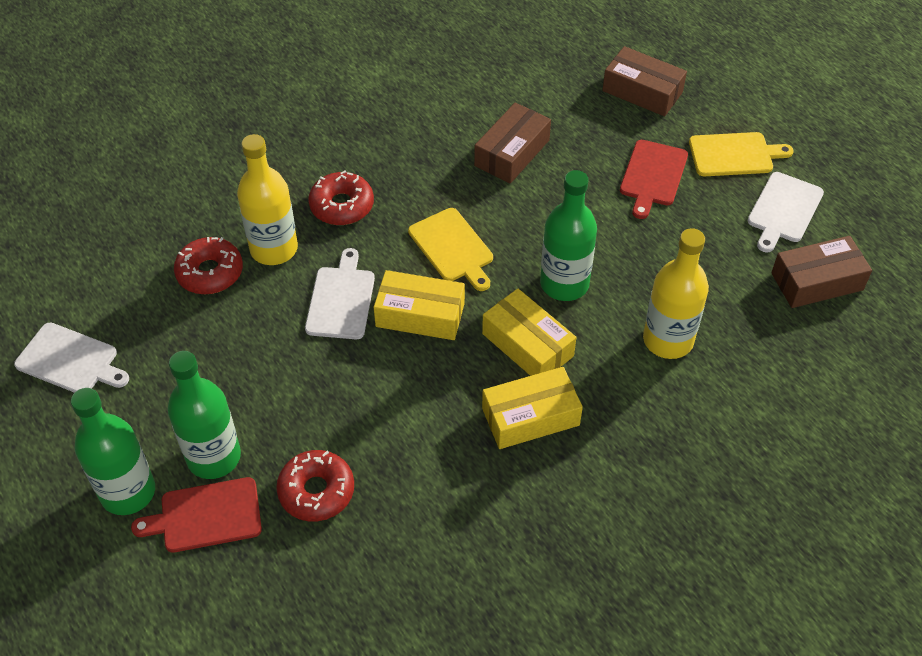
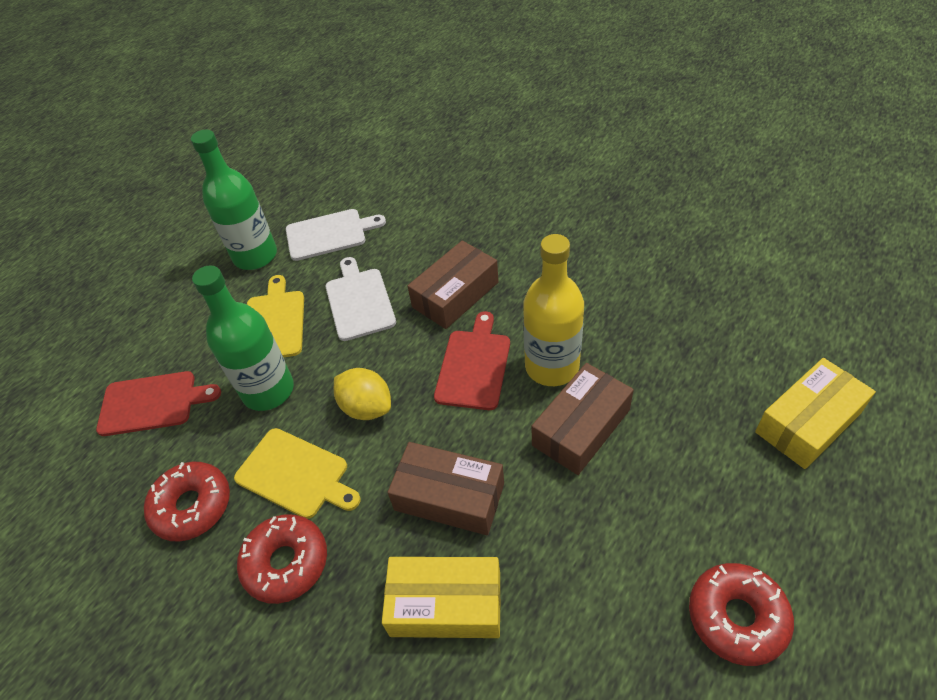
green bottle: 3 -> 2
white cutting board: 3 -> 2
yellow bottle: 2 -> 1
yellow box: 3 -> 2
yellow lemon: 0 -> 1

